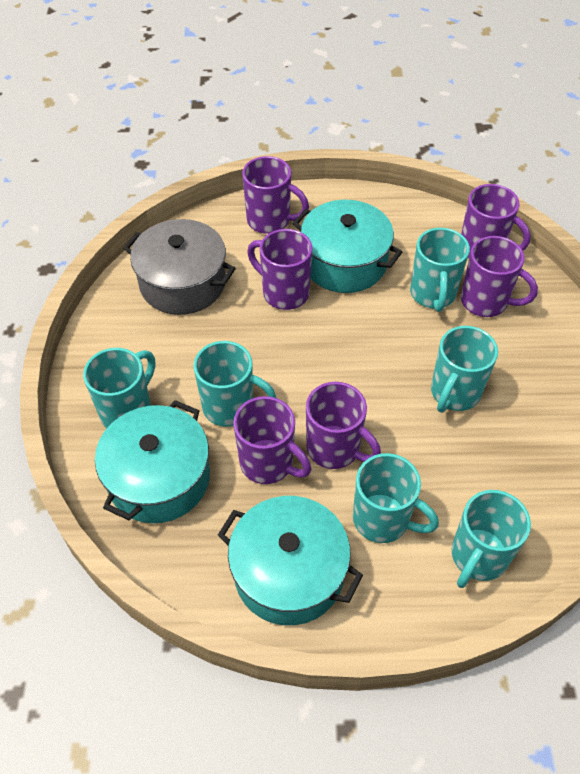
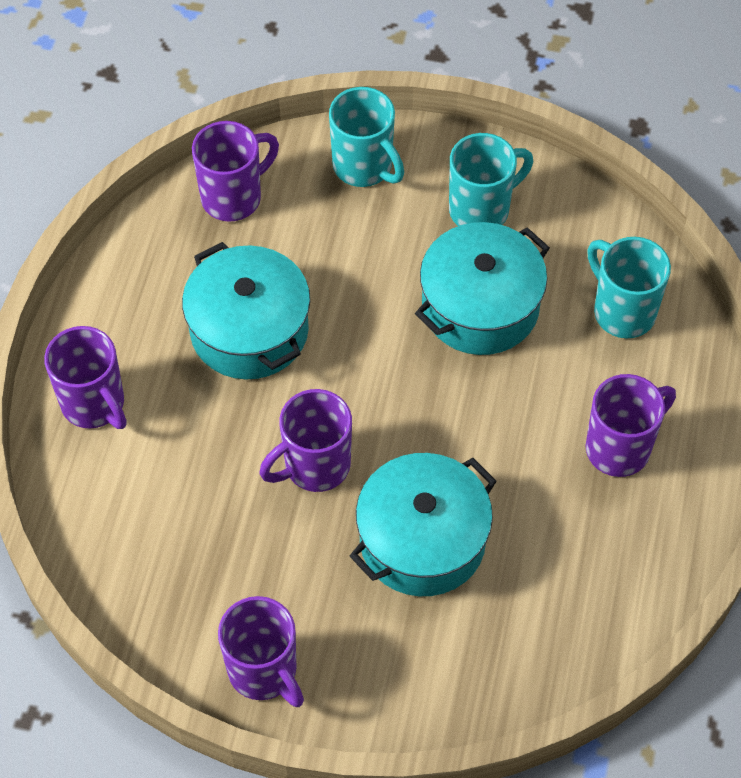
grey pot: 1 -> 0
purple mug: 6 -> 5
turquoise mug: 6 -> 3

